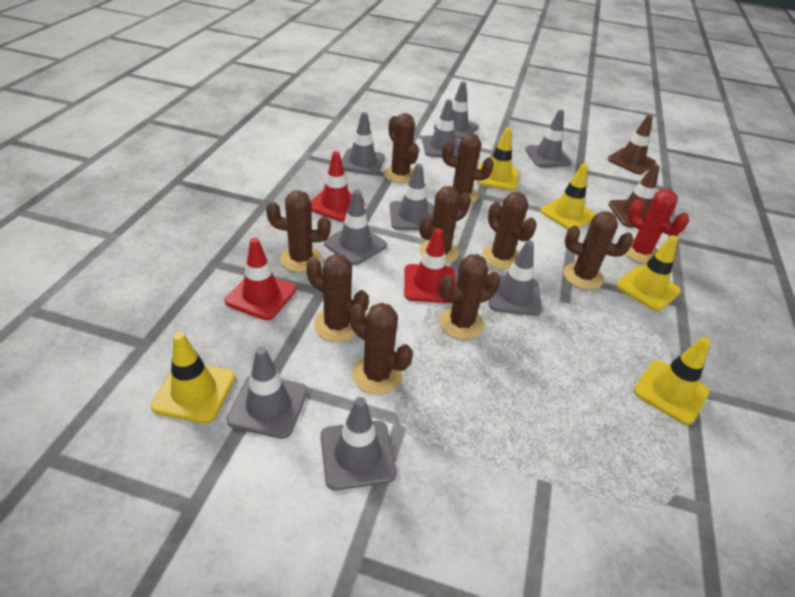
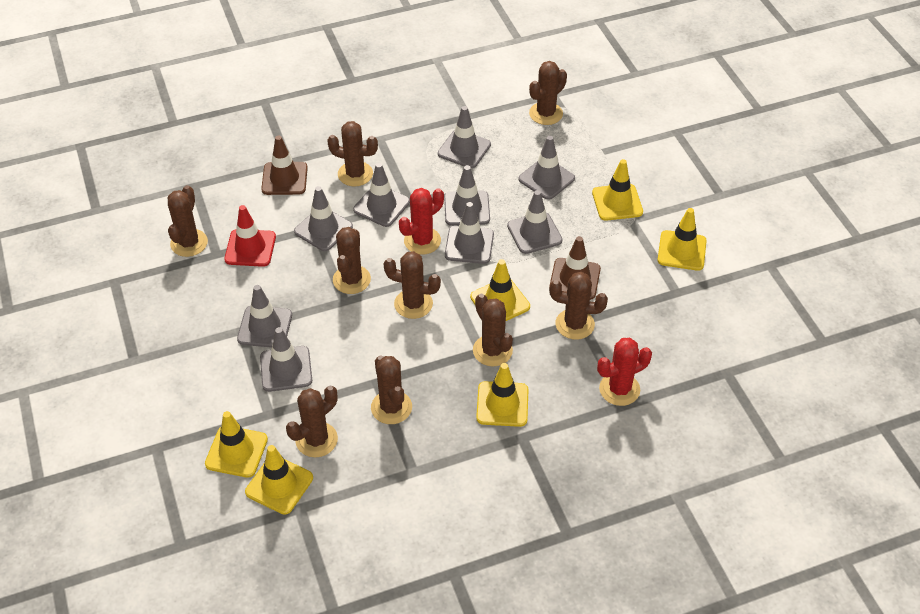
red cactus: 1 -> 2
red traffic cone: 3 -> 1
yellow traffic cone: 5 -> 6

